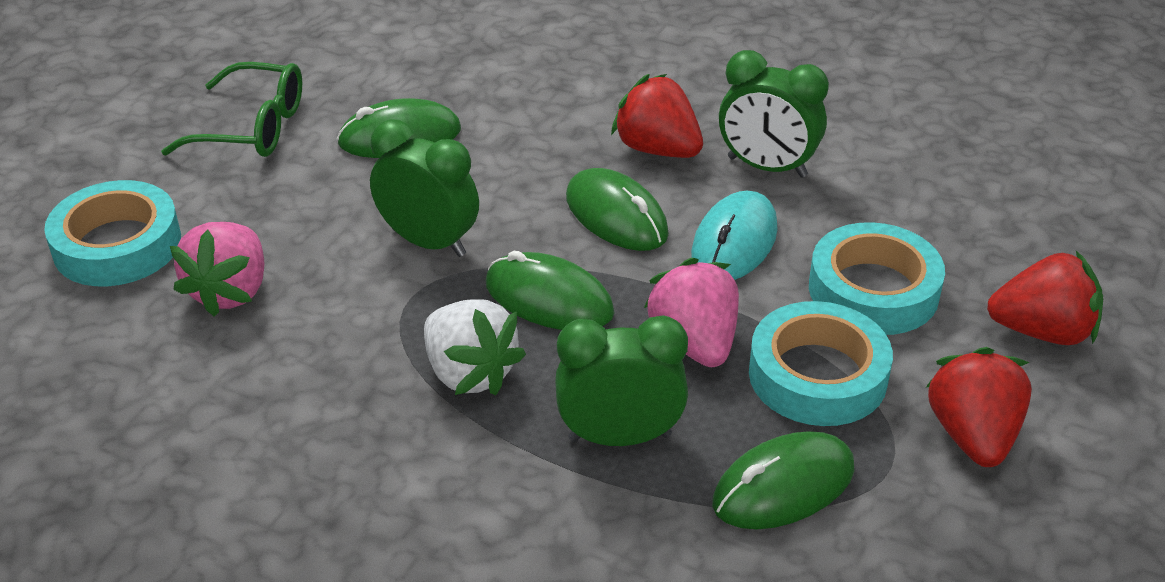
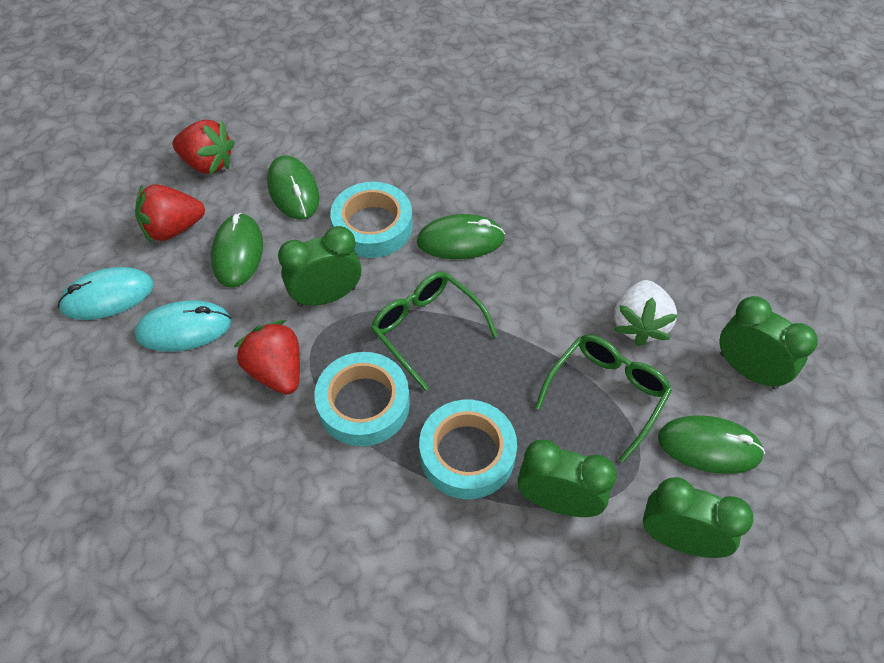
green clock: 3 -> 4
green glasses: 1 -> 2
pink strawberry: 2 -> 0
turquoise mouse: 1 -> 2

